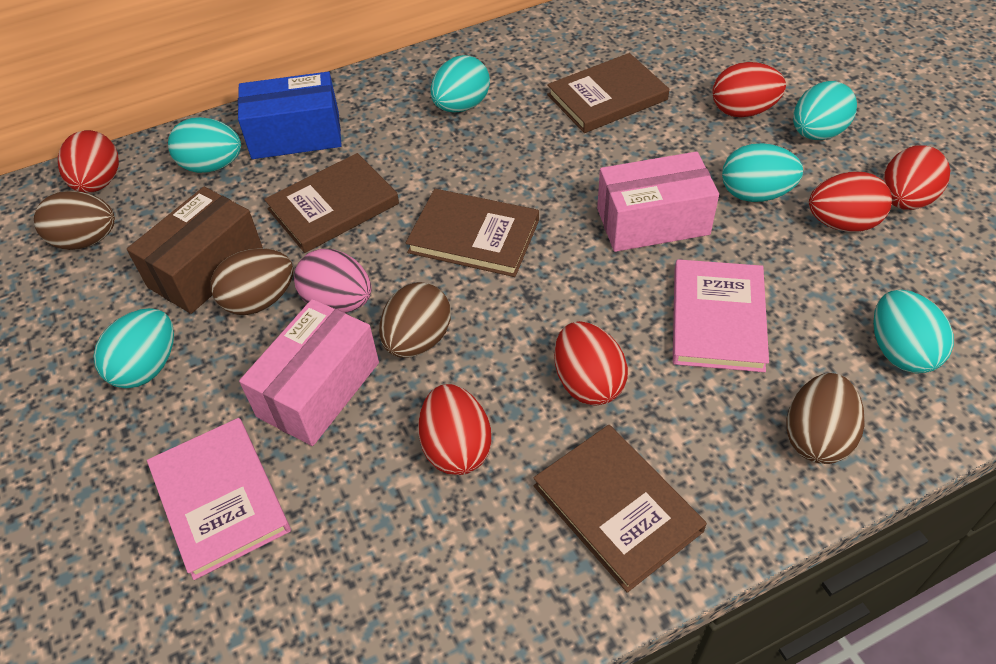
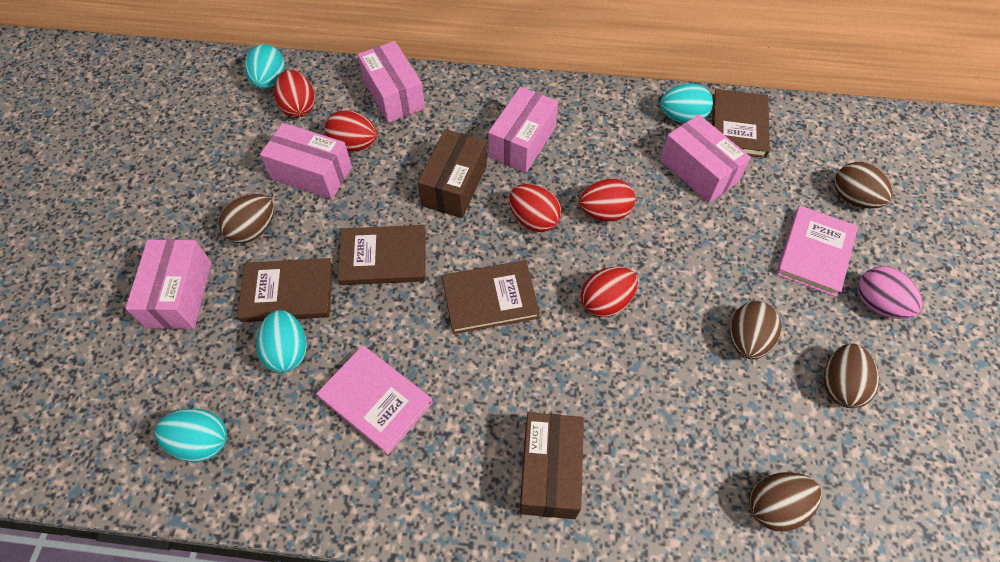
blue box: 1 -> 0
brown box: 1 -> 2
brown egg: 4 -> 5
pink box: 2 -> 5
red egg: 6 -> 5
turquoise egg: 6 -> 4

